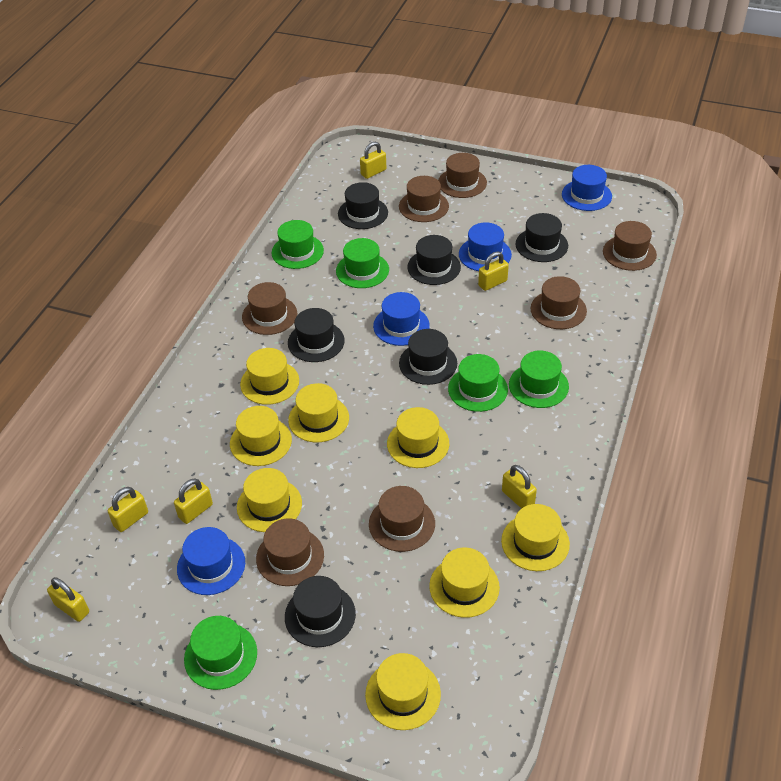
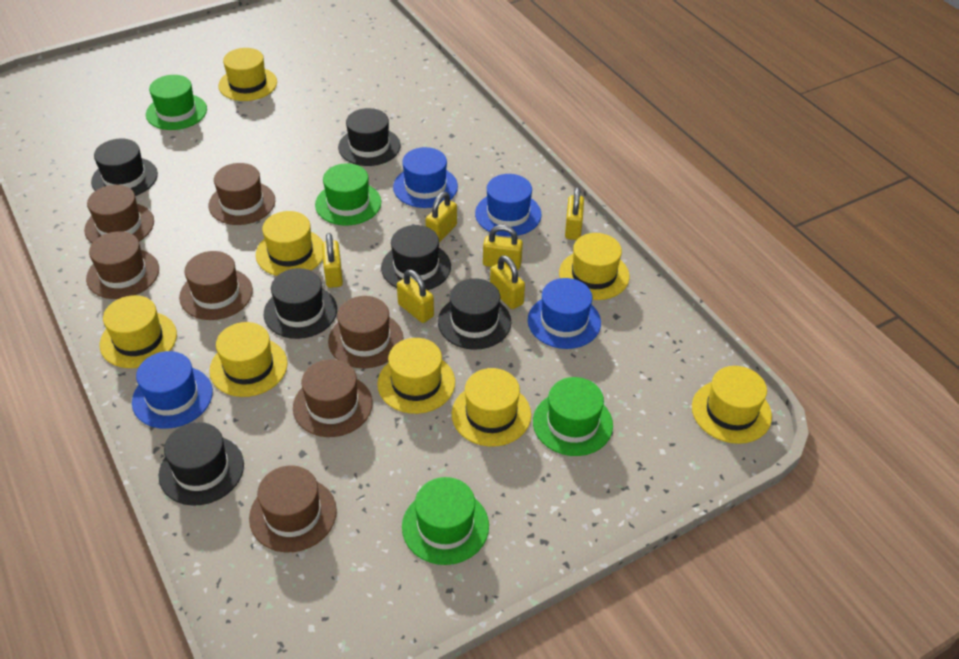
green hat: 5 -> 4

